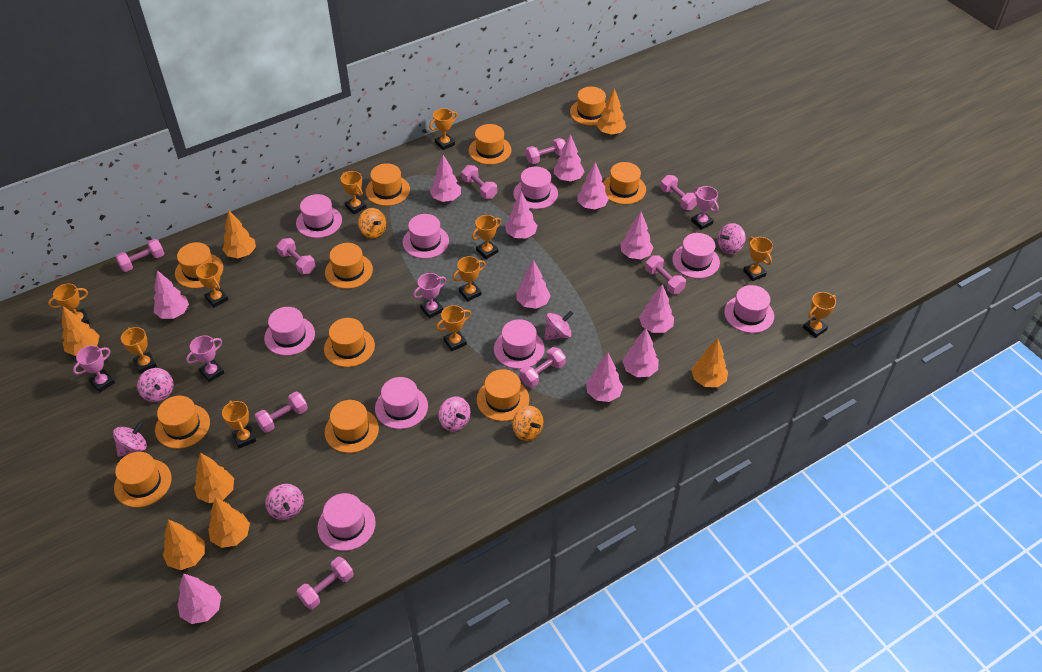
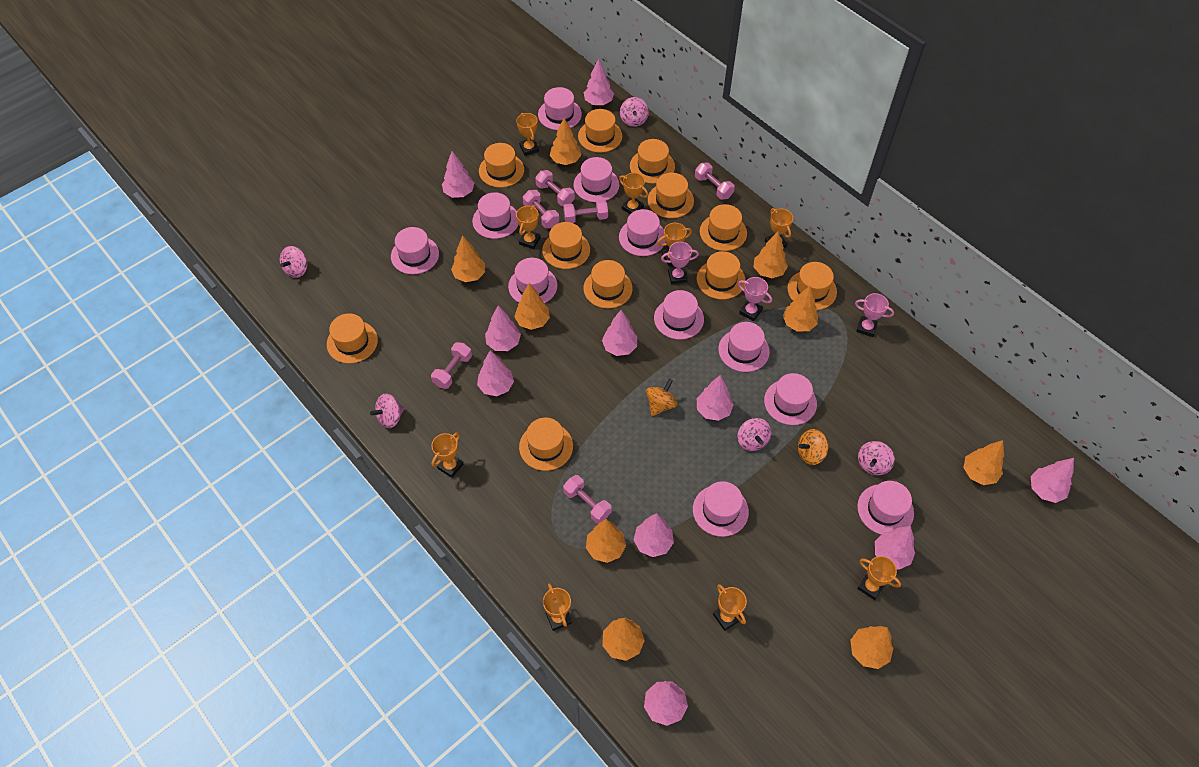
orange tree: 7 -> 9
orange trophy: 11 -> 9
pink dumbbell: 9 -> 6
pink hat: 9 -> 11
pink spinning top: 6 -> 5
pink tree: 11 -> 10
pink trophy: 4 -> 3

